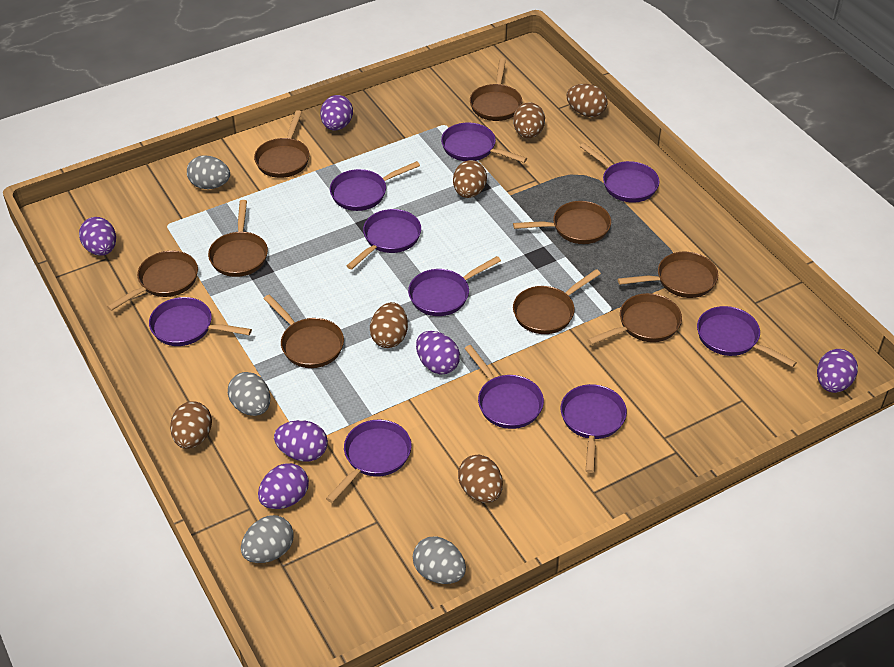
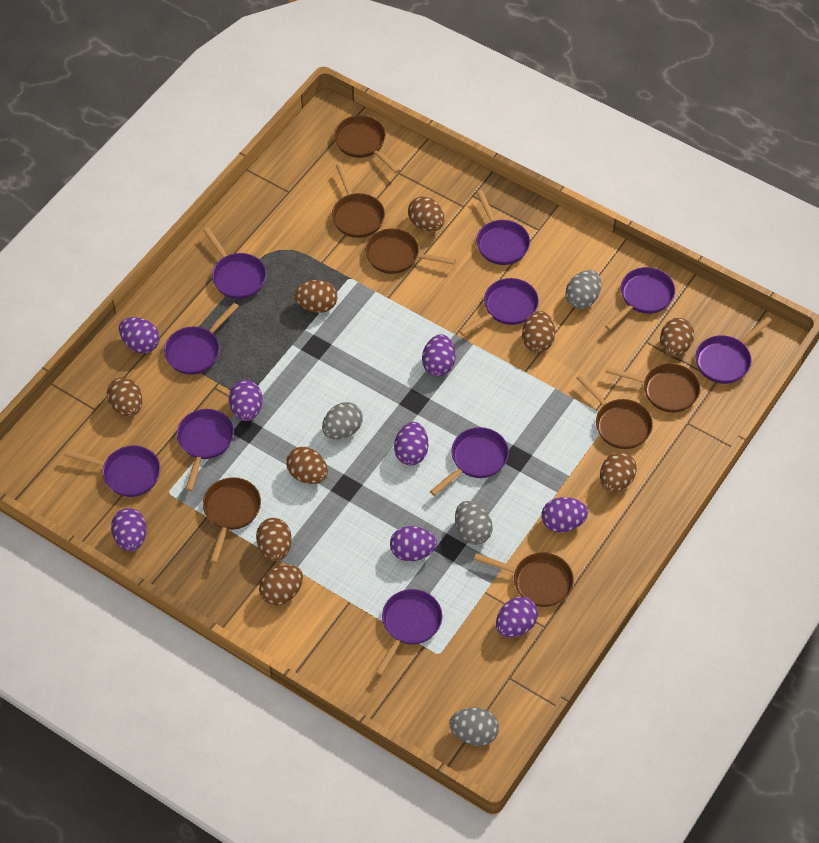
brown egg: 6 -> 9
brown pan: 9 -> 7
purple egg: 6 -> 8

